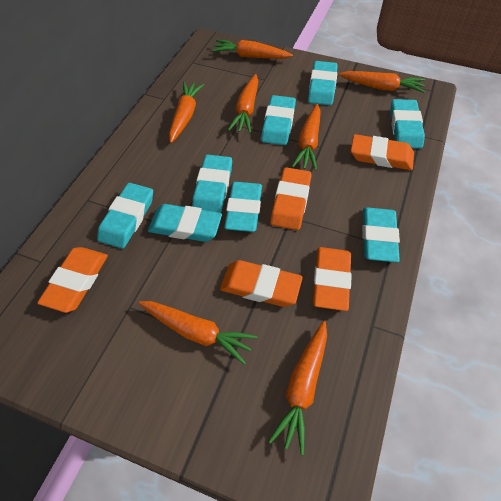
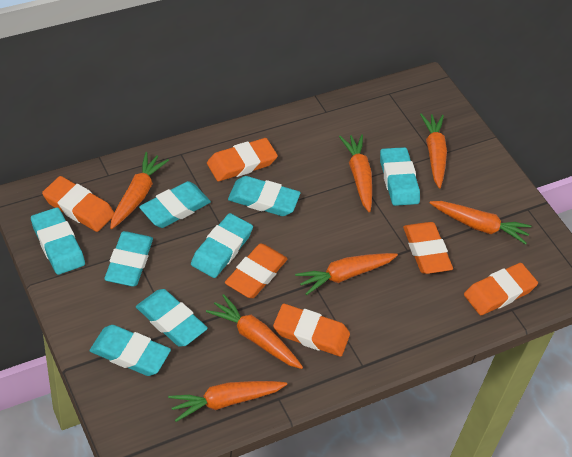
orange eraser: 5 -> 6

